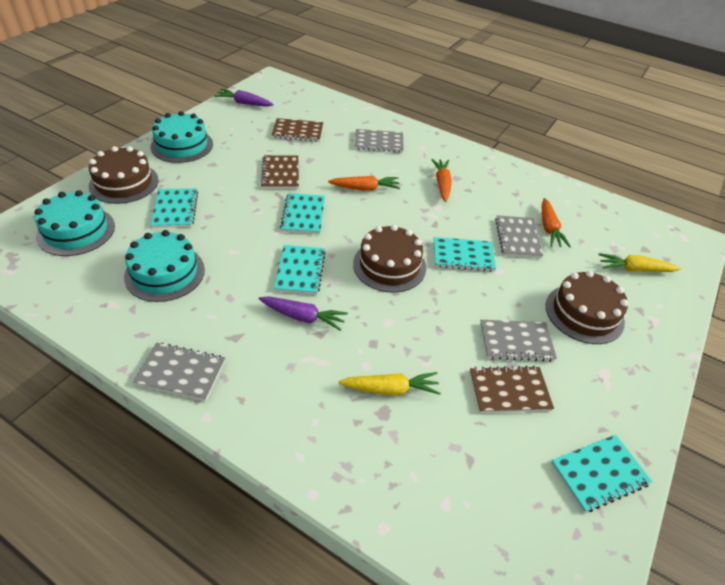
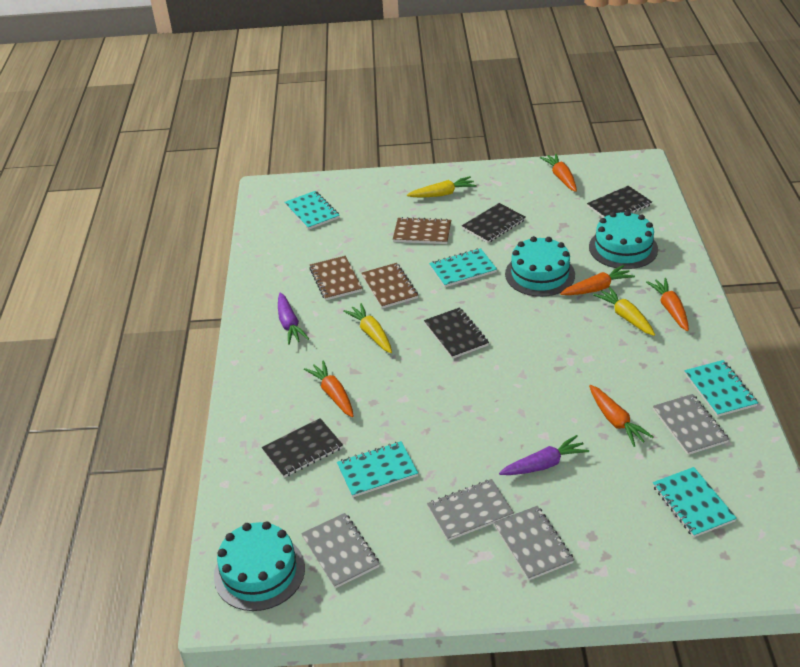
black notebook: 0 -> 4
brown cake: 3 -> 0
orange carrot: 3 -> 5
yellow carrot: 2 -> 3

